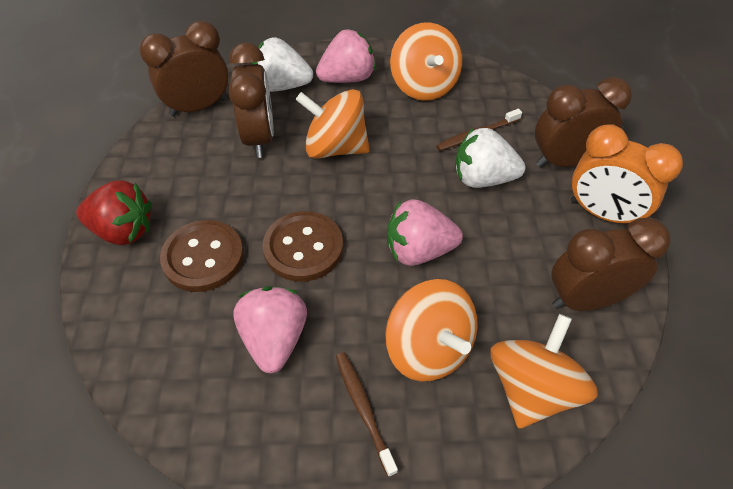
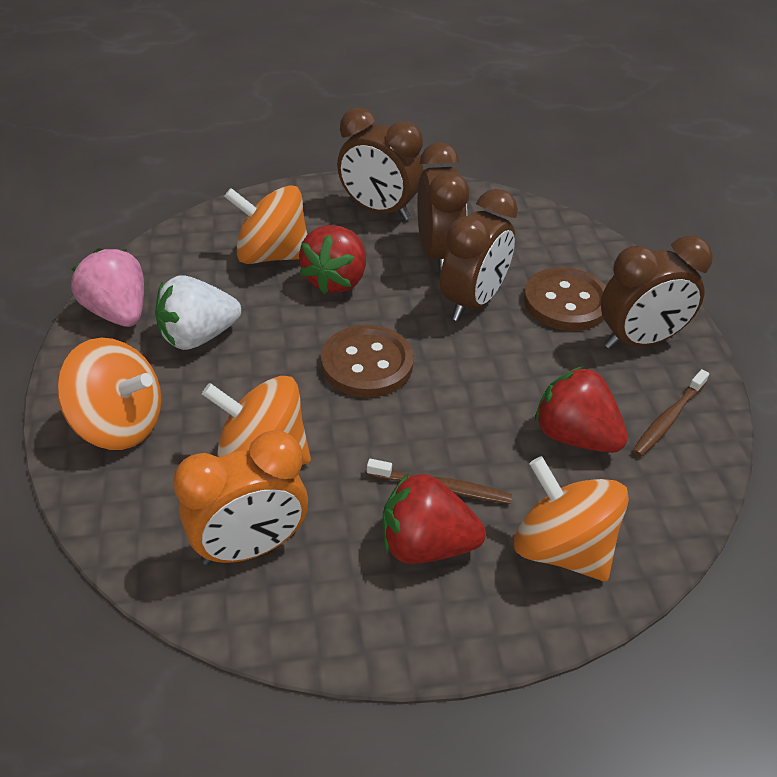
pink strawberry: 3 -> 1
red strawberry: 1 -> 3
white strawberry: 2 -> 1

